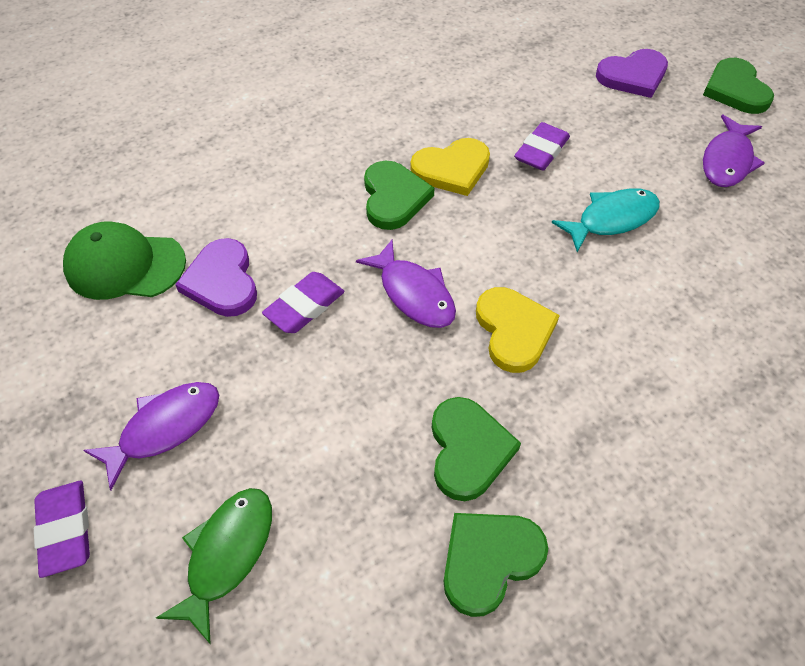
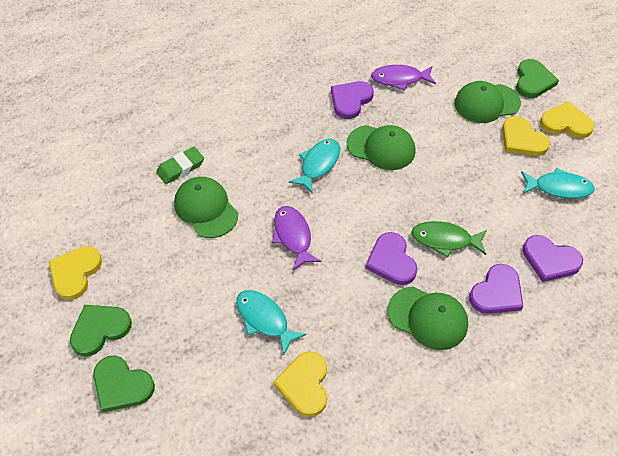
green cap: 1 -> 4
green eraser: 0 -> 1
green heart: 4 -> 3
purple eraser: 3 -> 0
purple fish: 3 -> 2
purple heart: 2 -> 4
turquoise fish: 1 -> 3
yellow heart: 2 -> 4

